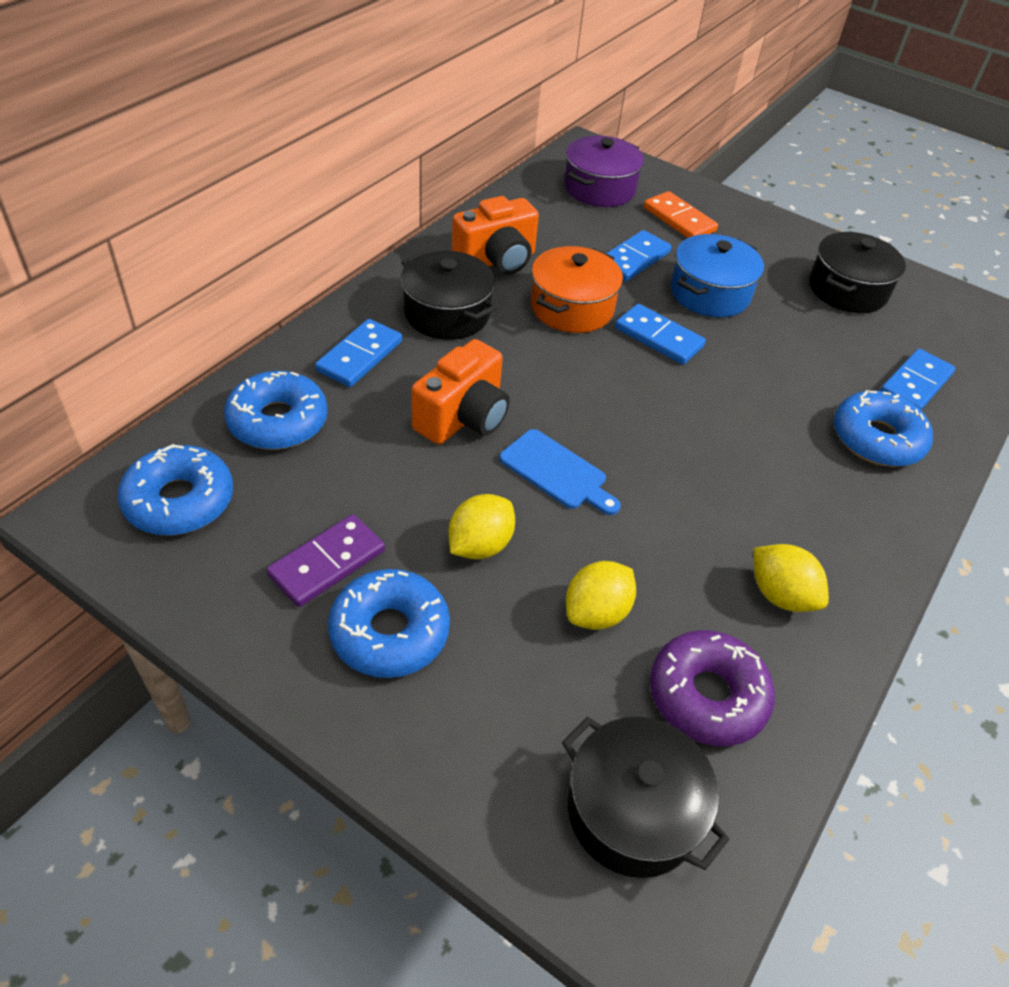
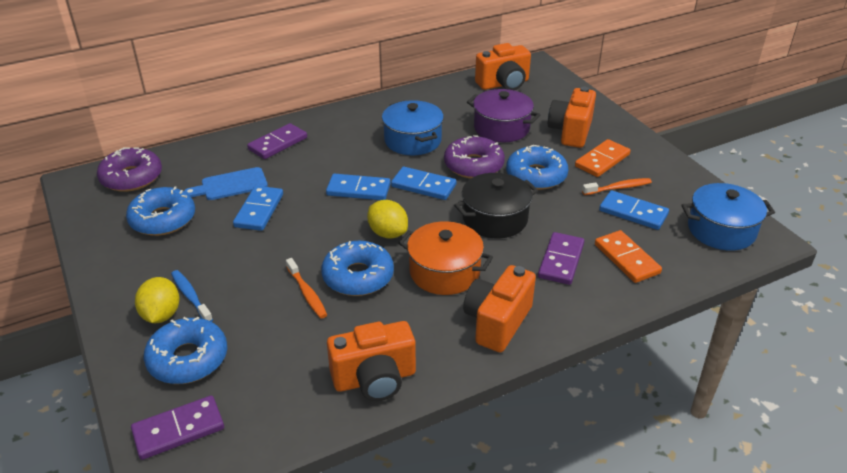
black pot: 3 -> 1
blue pot: 1 -> 2
blue toothbrush: 0 -> 1
orange camera: 2 -> 4
orange domino: 1 -> 2
orange toothbrush: 0 -> 2
purple domino: 1 -> 3
purple donut: 1 -> 2
yellow lemon: 3 -> 2

